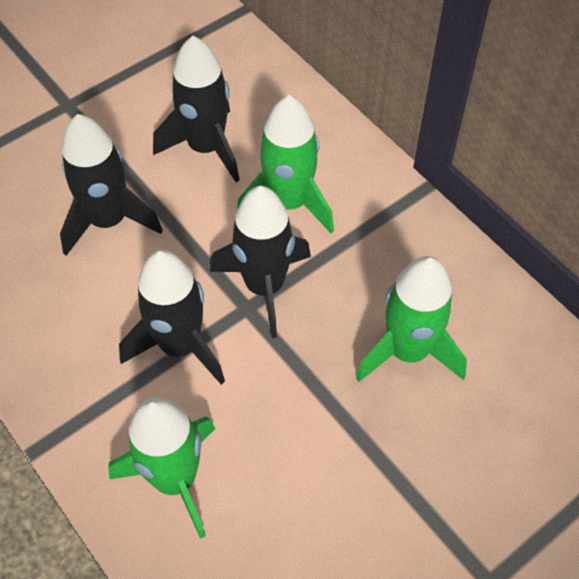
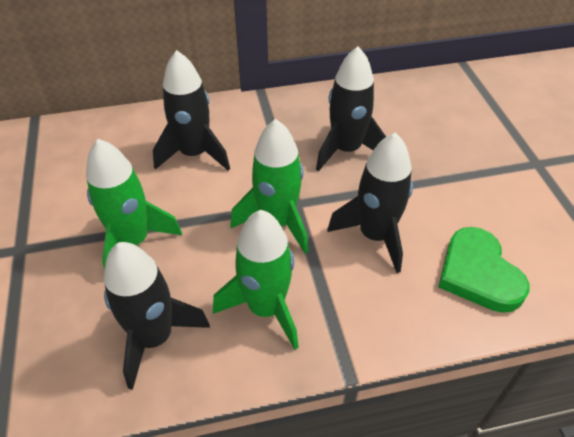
green heart: 0 -> 1

